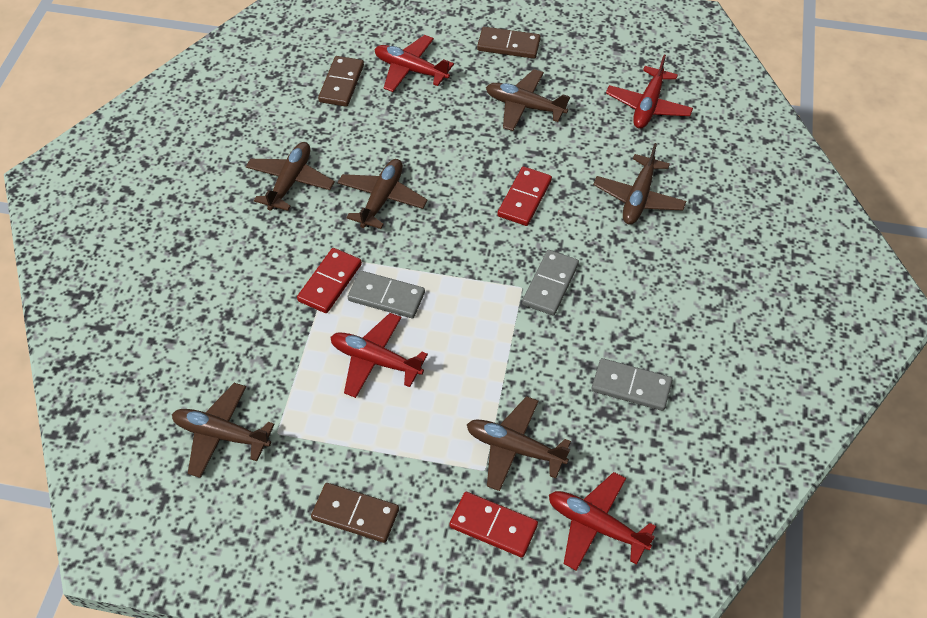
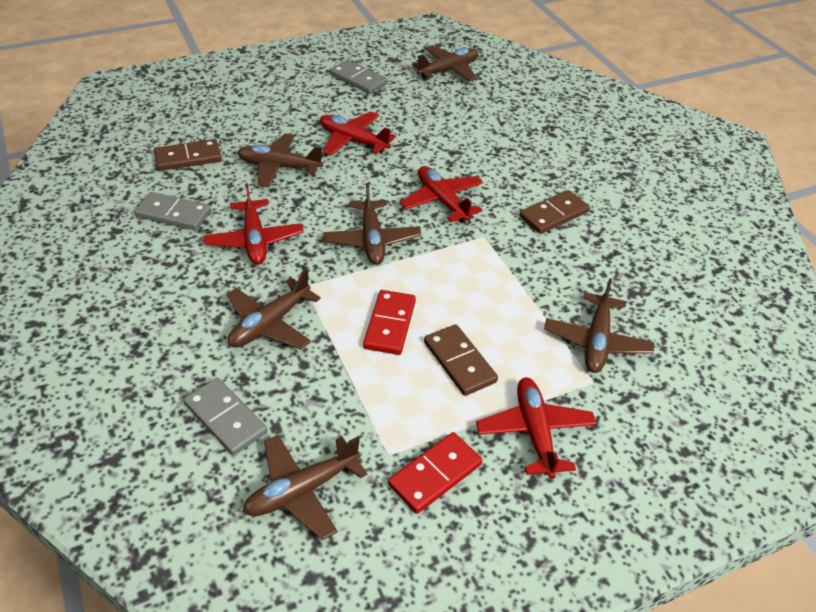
red domino: 3 -> 2

